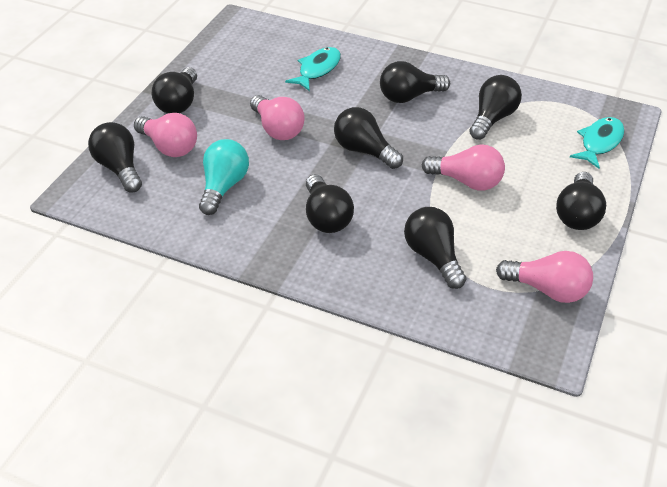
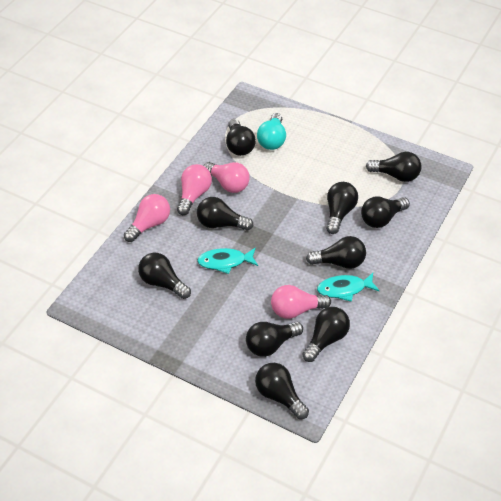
black light bulb: 8 -> 10

